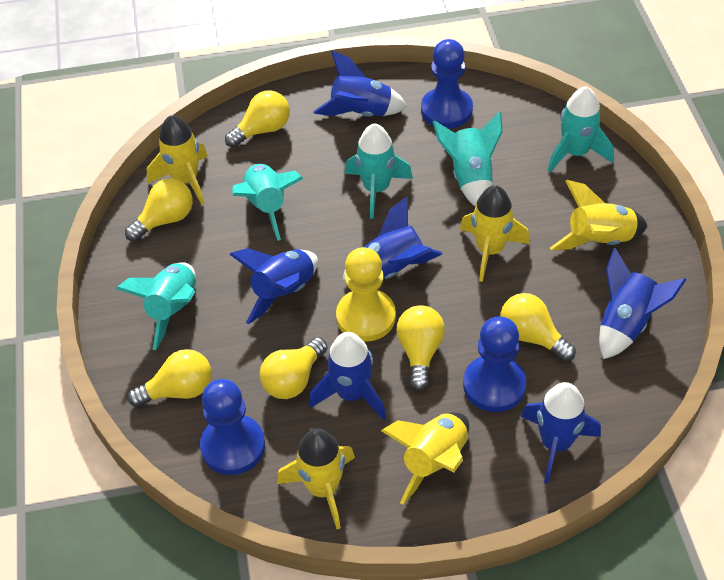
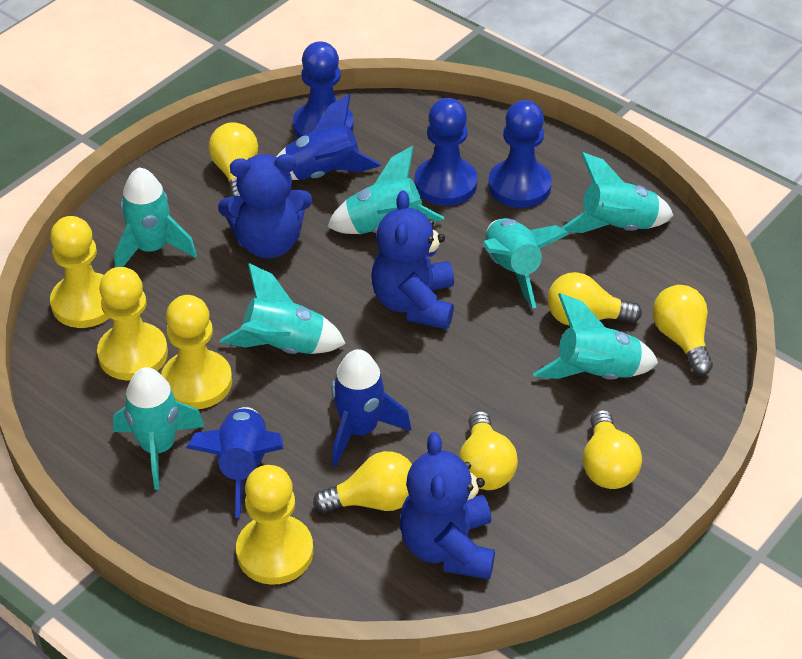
blue rocket: 6 -> 3
blue teddy bear: 0 -> 3
turquoise rocket: 5 -> 7
yellow pawn: 1 -> 4
yellow rocket: 5 -> 0

